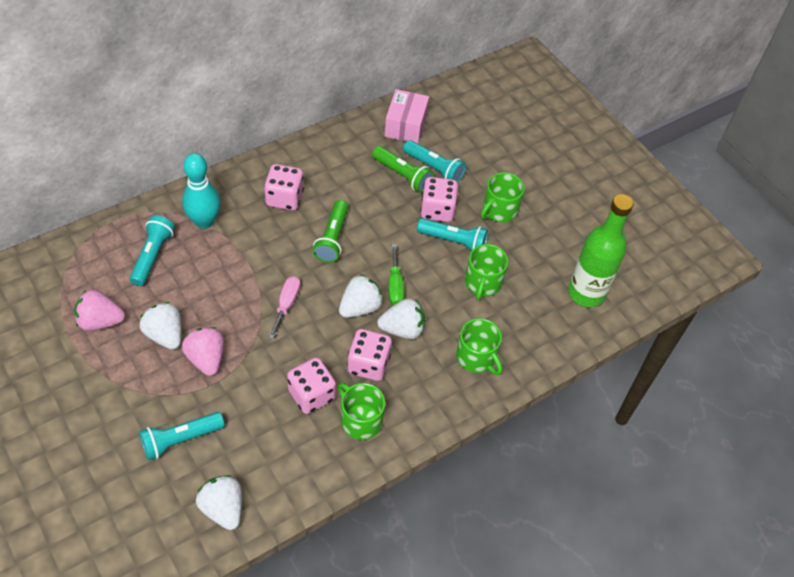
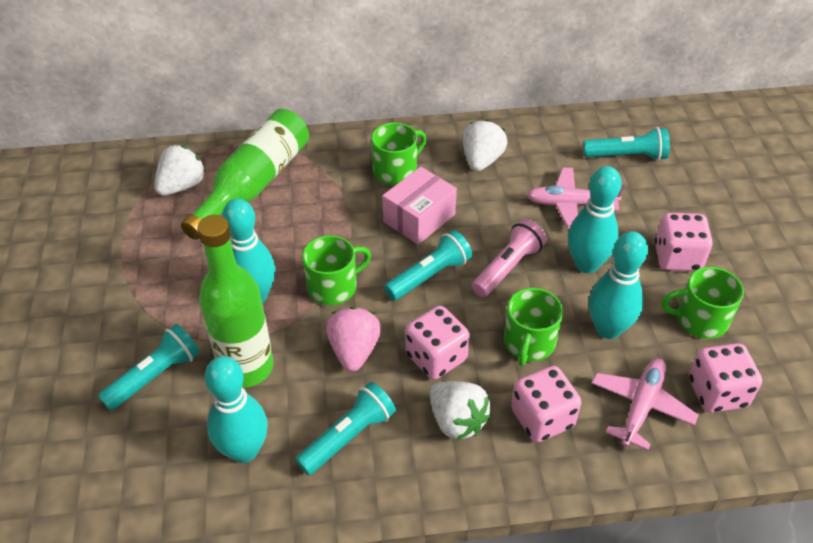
green bottle: 1 -> 2
green flashlight: 2 -> 0
green screwdriver: 1 -> 0
pink flashlight: 0 -> 1
pink plane: 0 -> 2
pink screwdriver: 1 -> 0
pink strawberry: 2 -> 1
turquoise bowling pin: 1 -> 4
white strawberry: 4 -> 3

